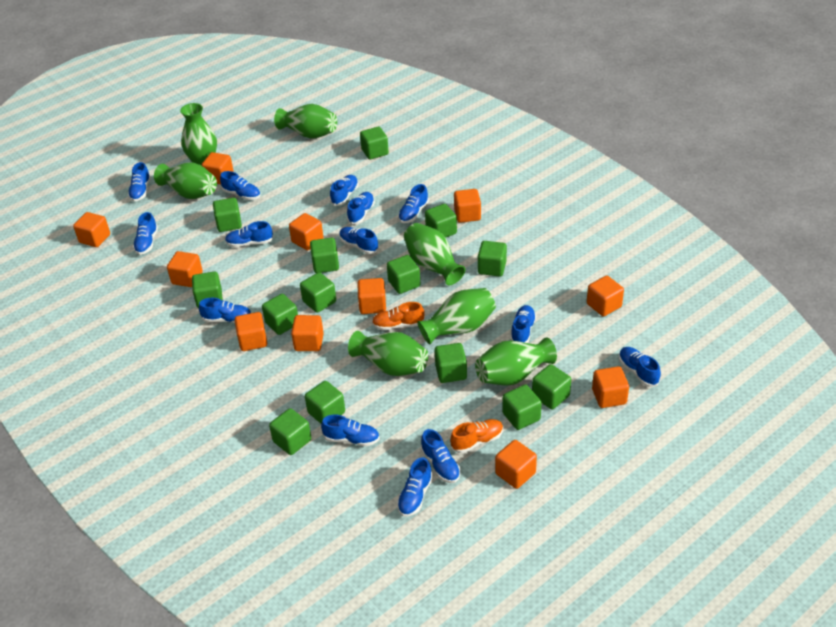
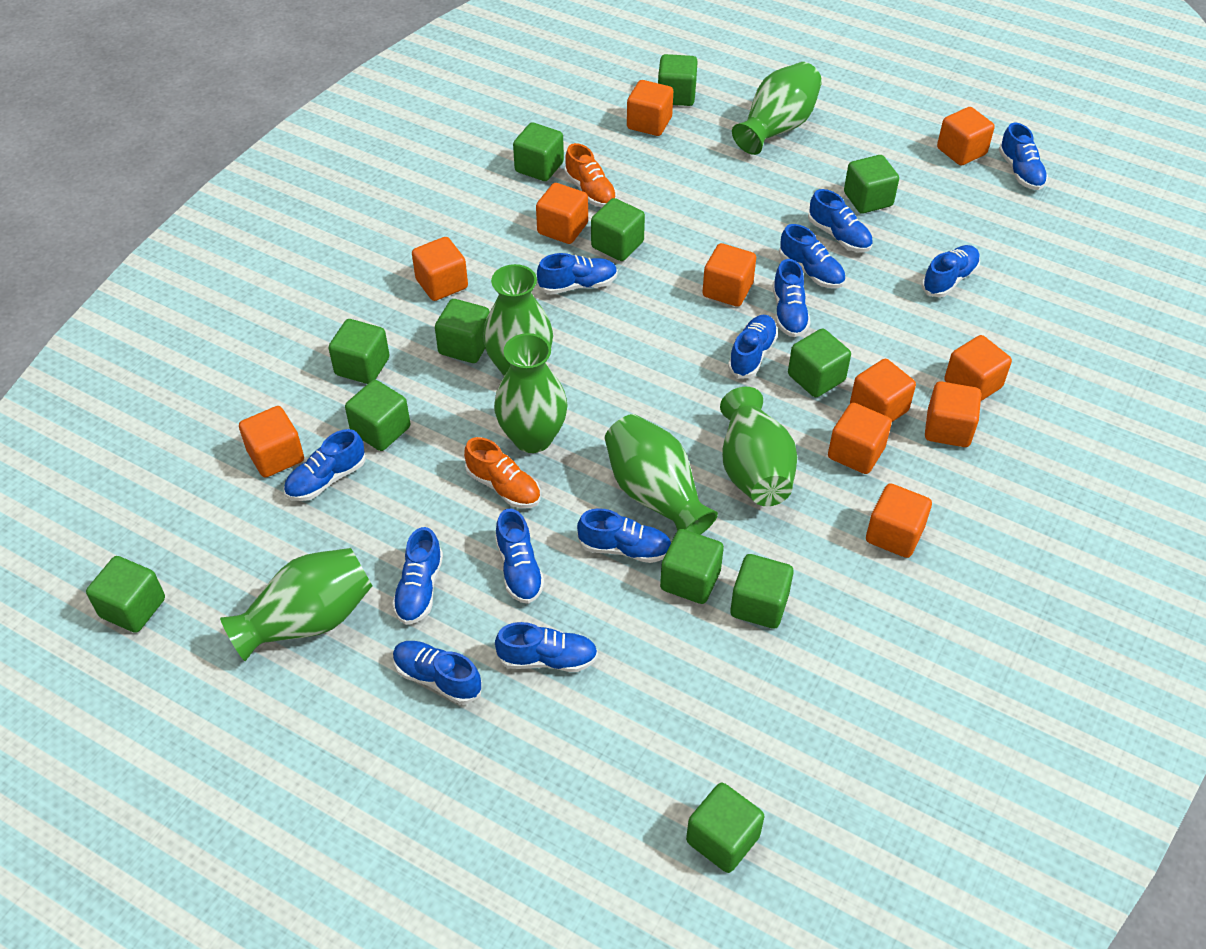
blue shoe: 14 -> 13
green cube: 14 -> 12
green vase: 7 -> 6

